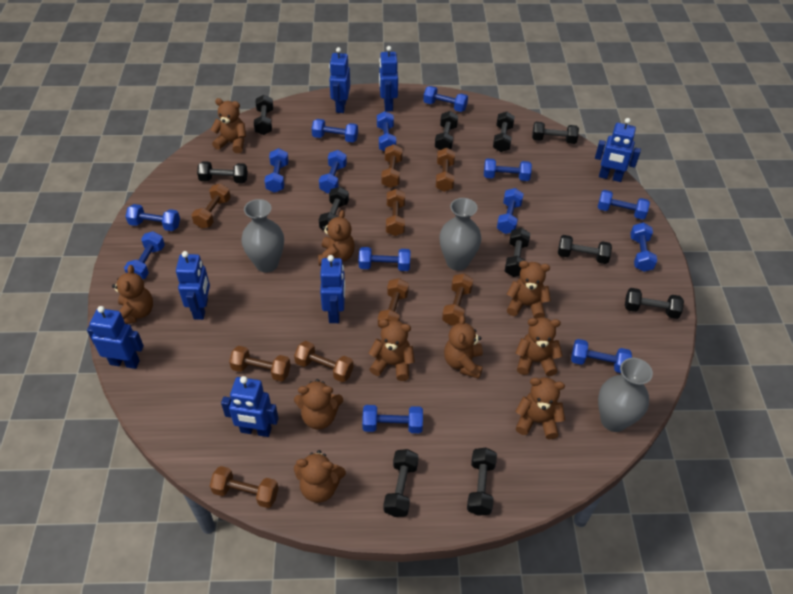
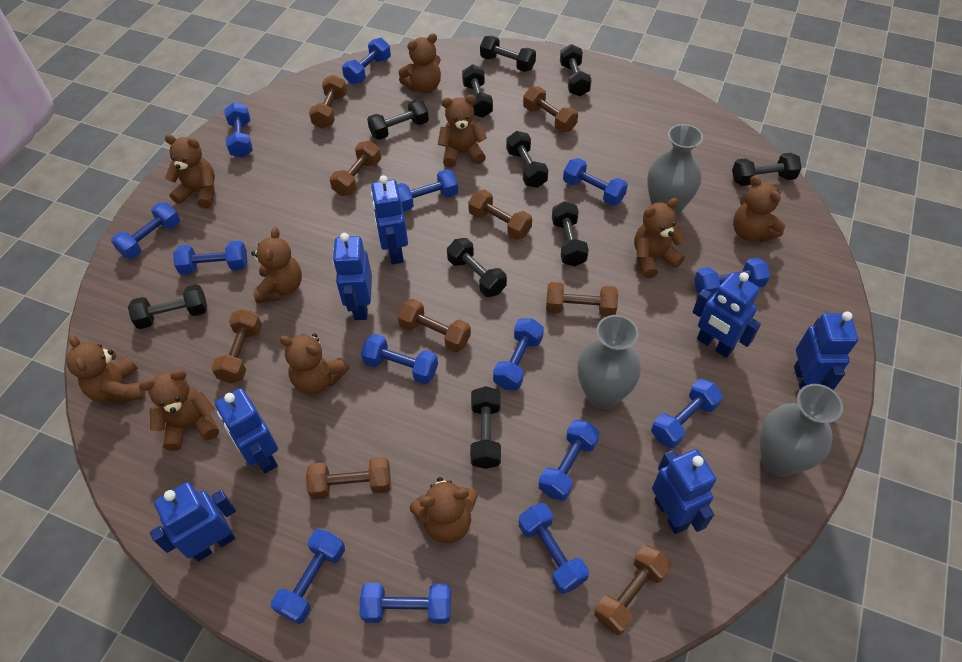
black dumbbell: 11 -> 10

